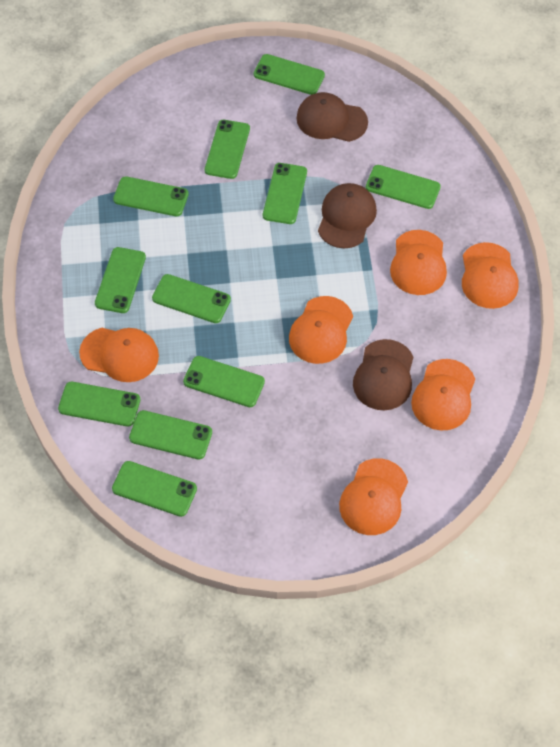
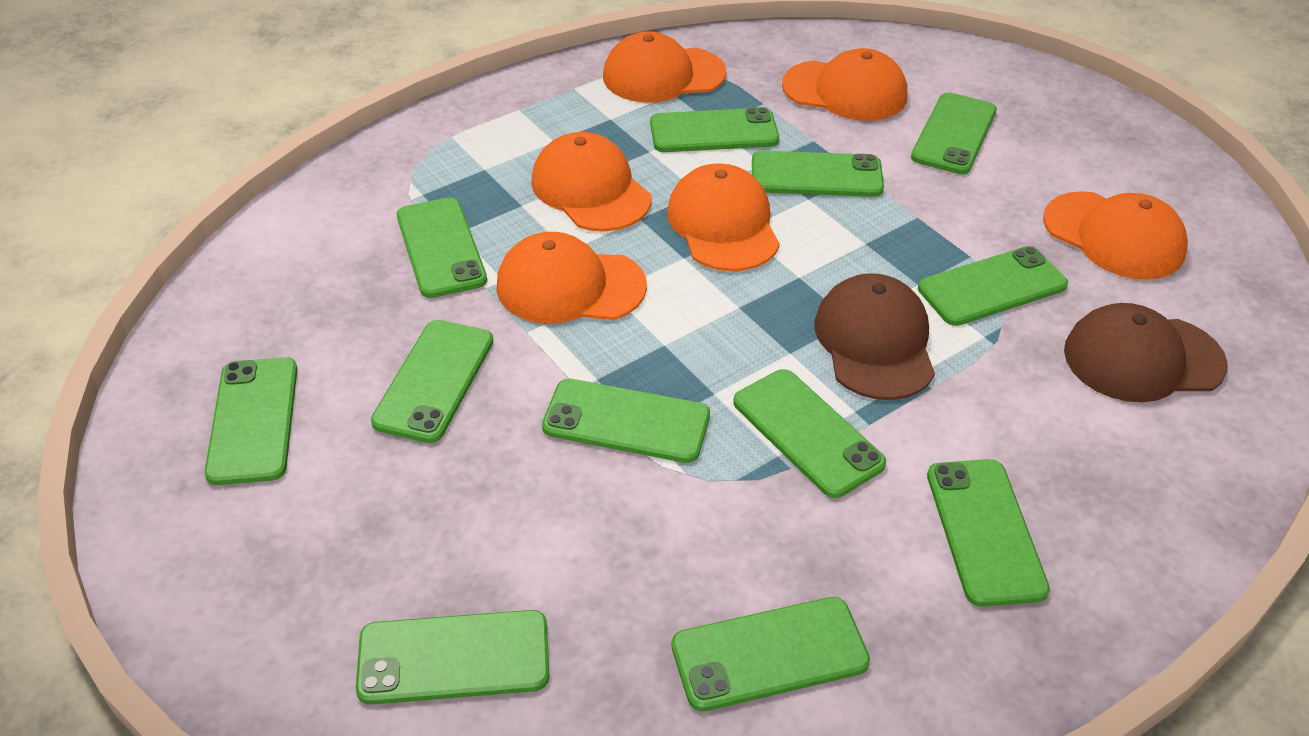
brown cap: 3 -> 2
green phone: 11 -> 12

